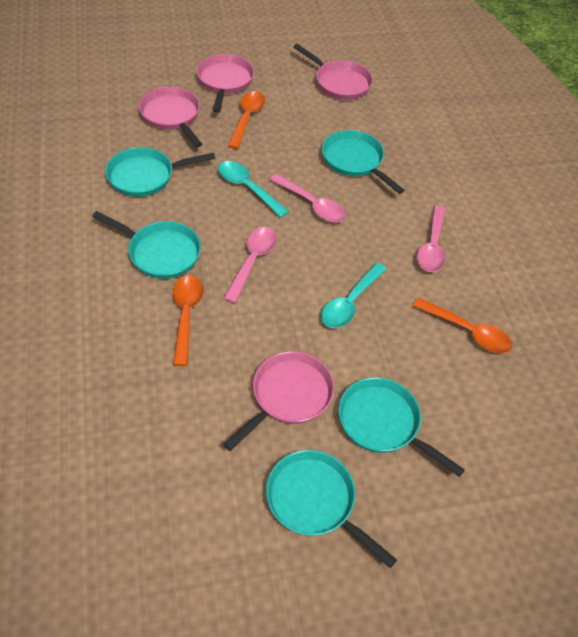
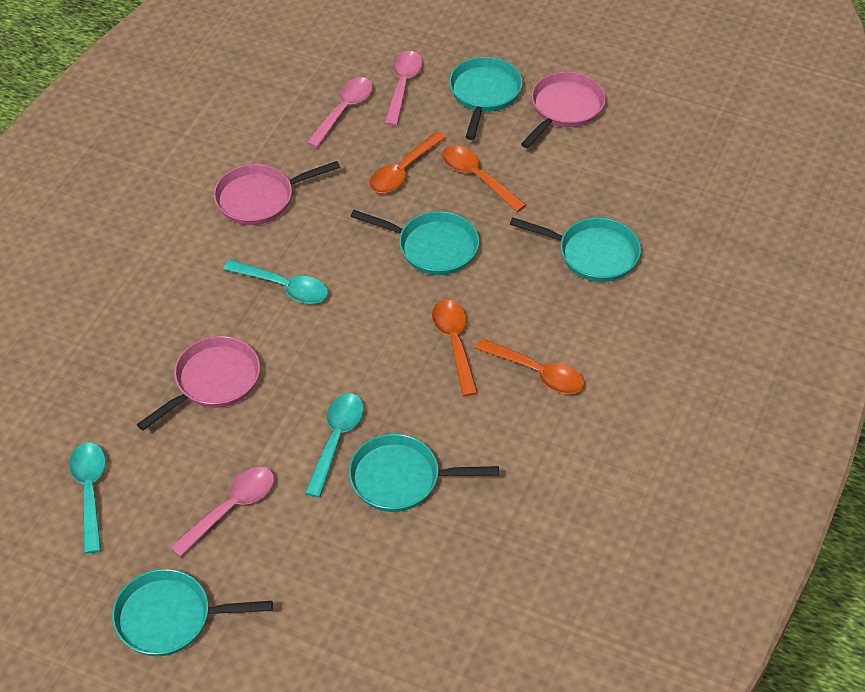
orange spoon: 3 -> 4
pink pan: 4 -> 3
turquoise spoon: 2 -> 3

